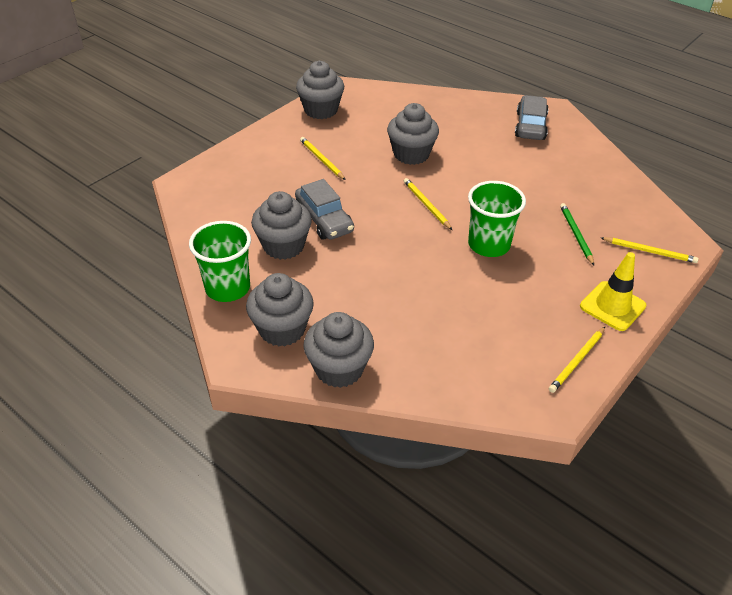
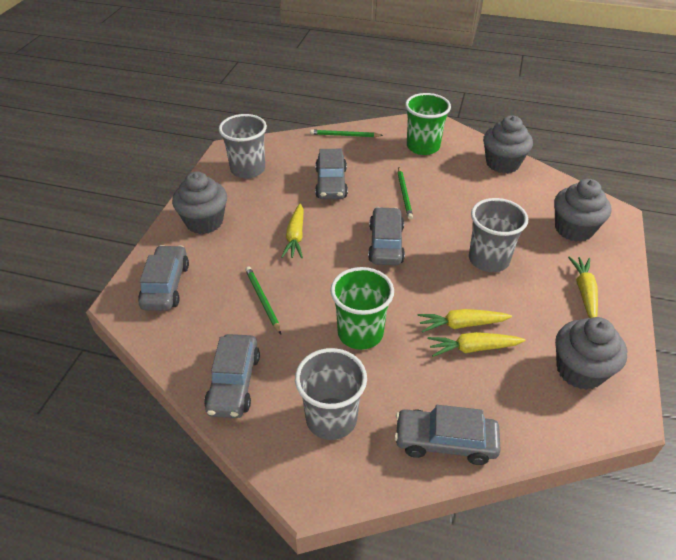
green pencil: 1 -> 3
grey car: 2 -> 5
grey cup: 0 -> 3
grey cupcake: 5 -> 4
yellow carrot: 0 -> 4
yellow pencil: 4 -> 0
yellow traffic cone: 1 -> 0

